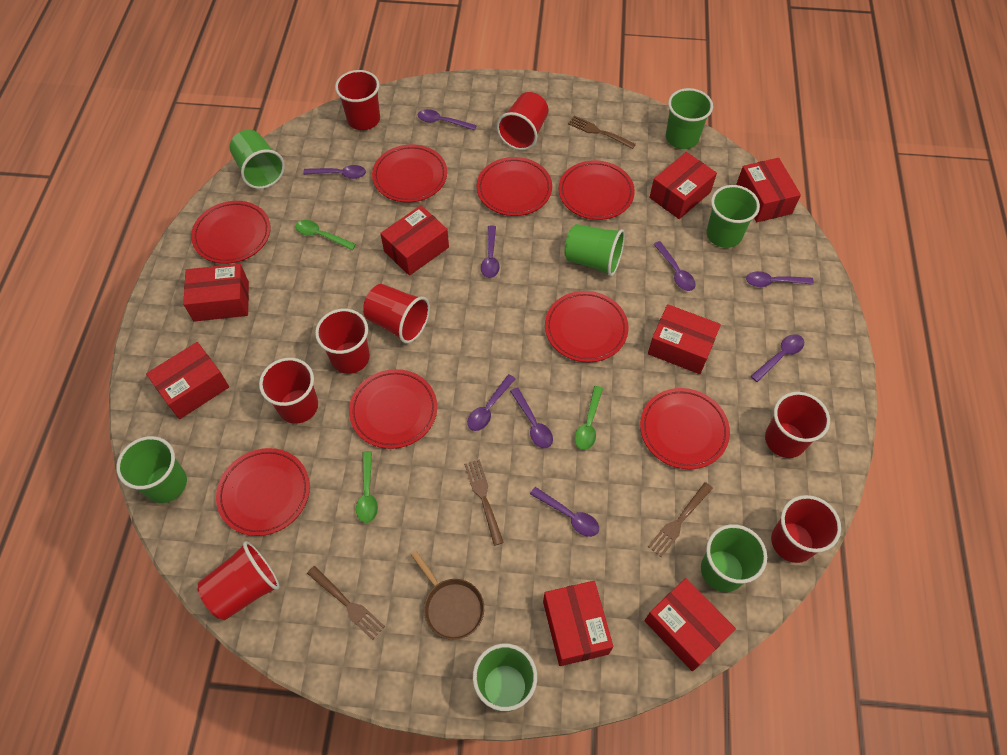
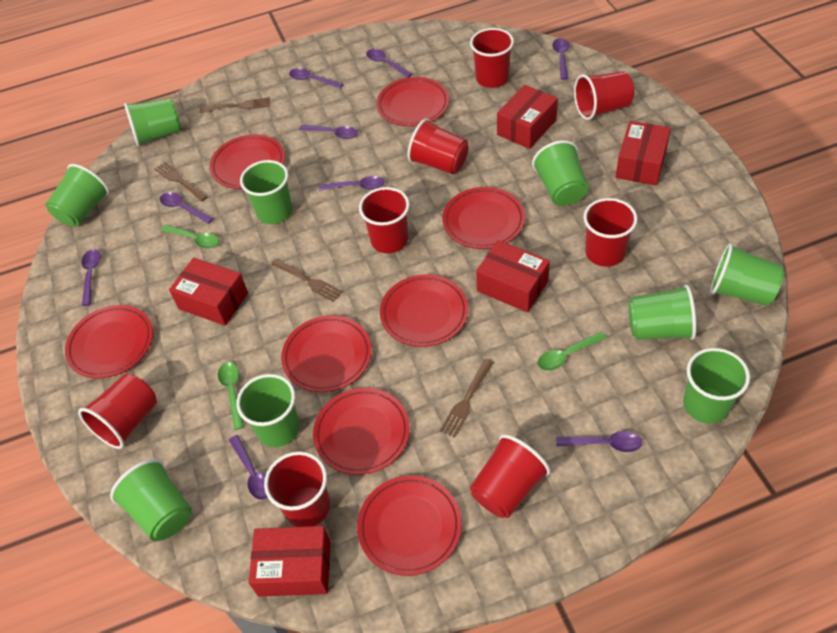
brown pan: 1 -> 0
green cup: 7 -> 9
red box: 8 -> 5

